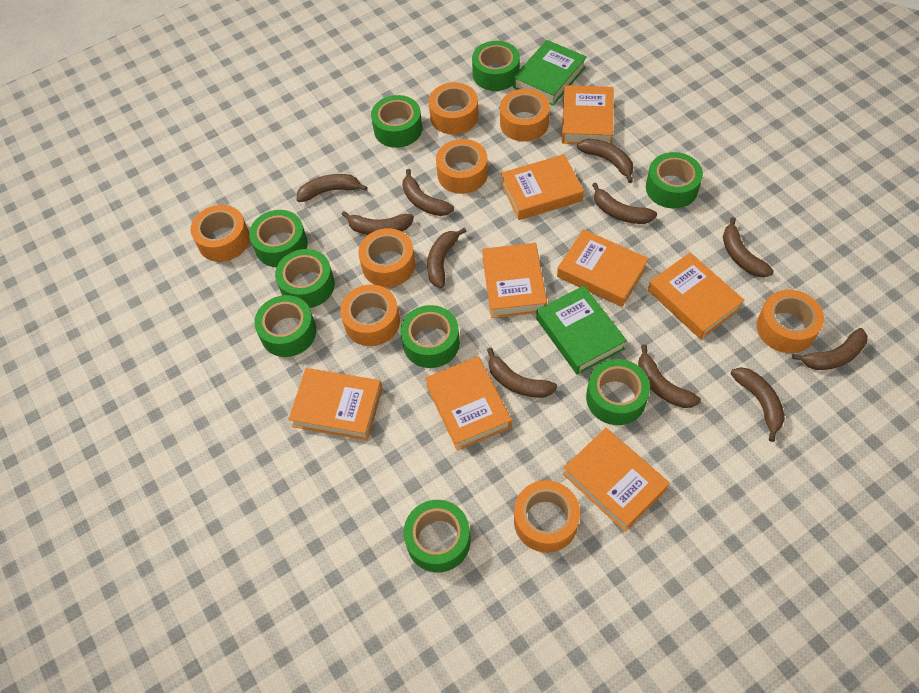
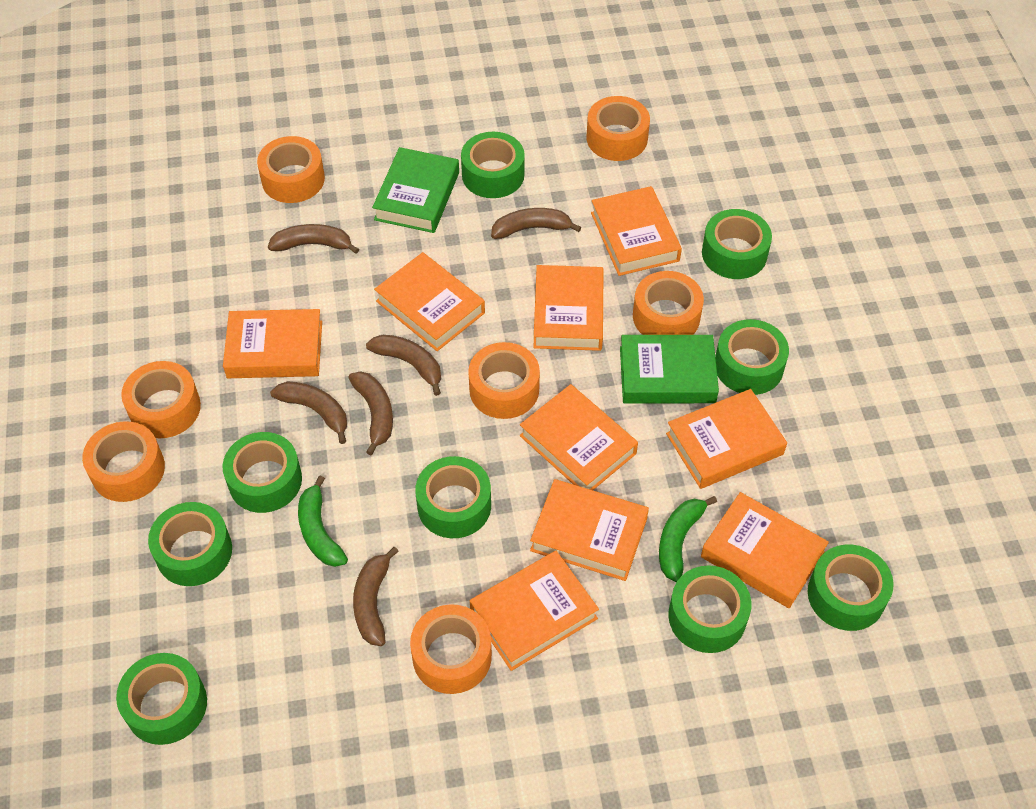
brown banana: 11 -> 6
green banana: 0 -> 2
orange book: 8 -> 9
orange tape: 8 -> 7

